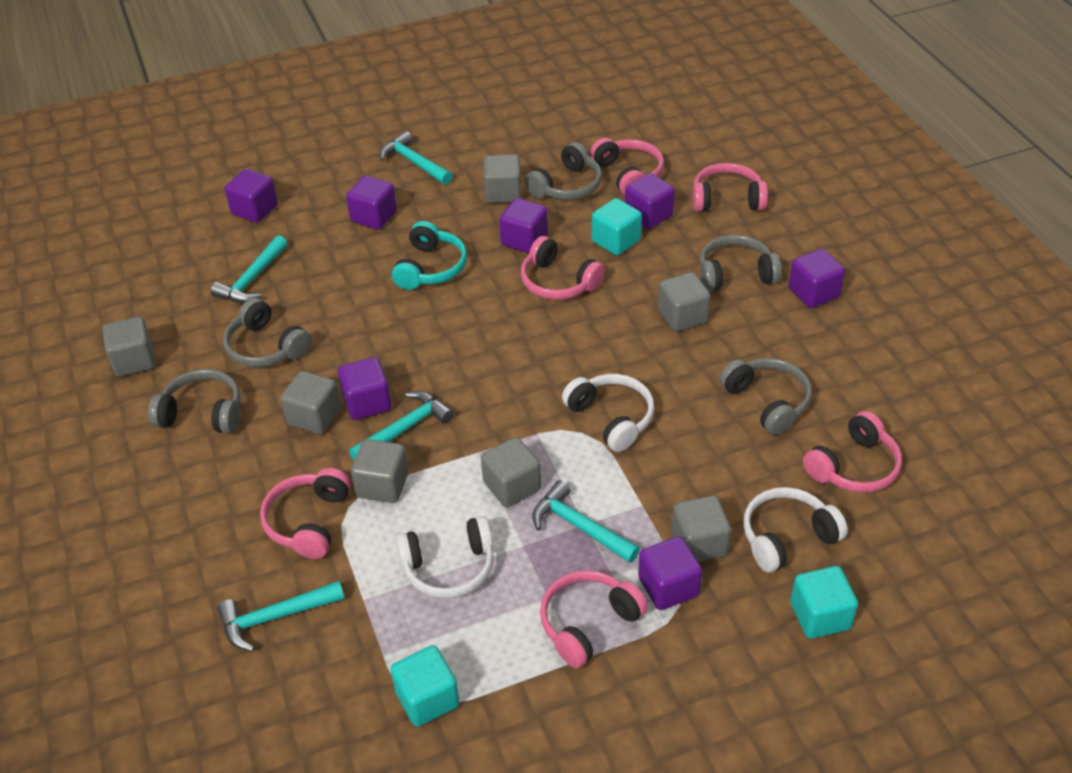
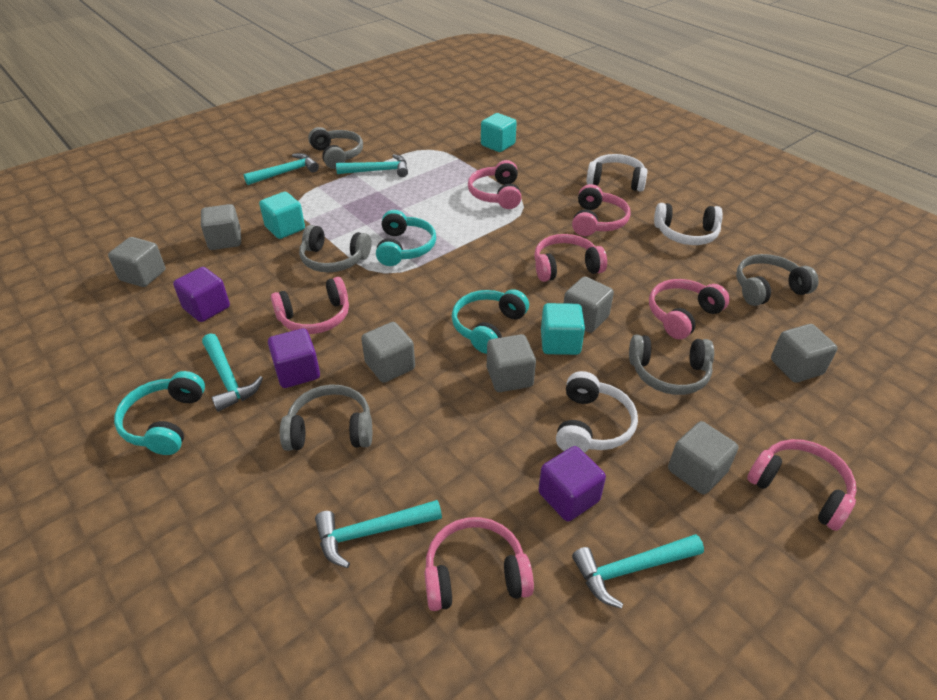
pink headphones: 6 -> 7
purple cube: 7 -> 3
turquoise headphones: 1 -> 3

